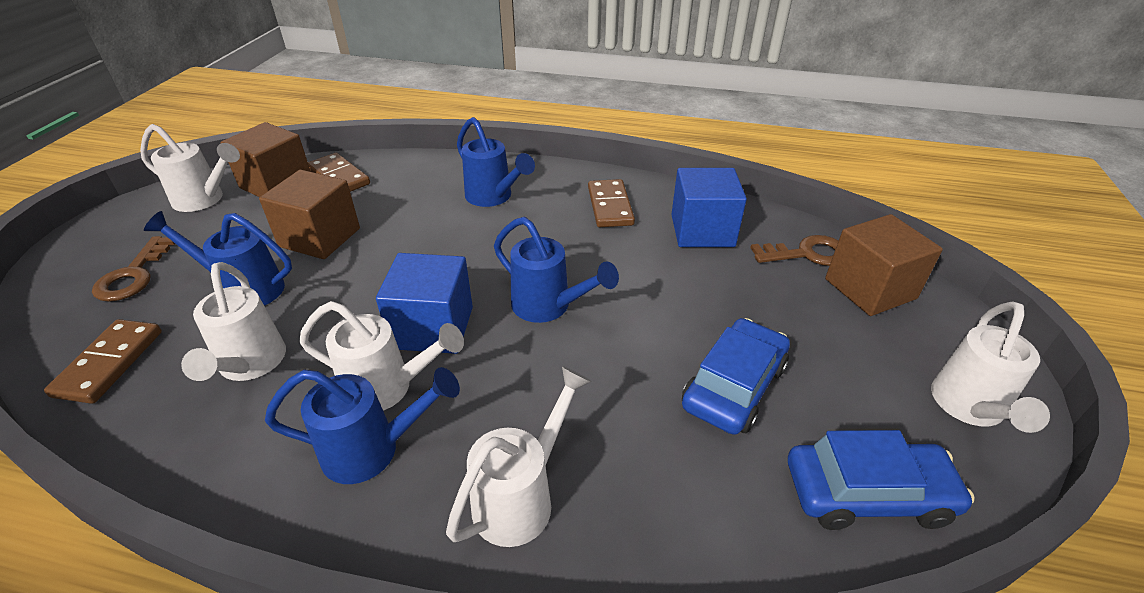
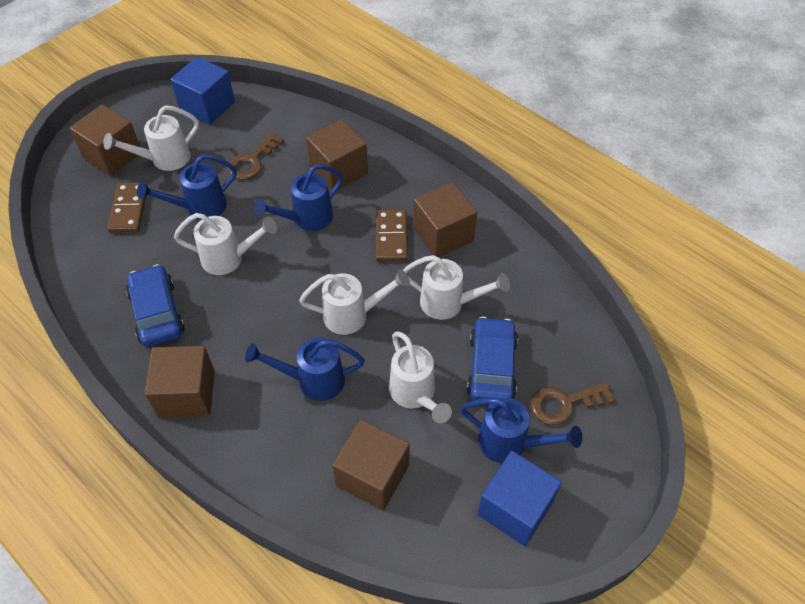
brown cube: 3 -> 5
brown domino: 3 -> 2

